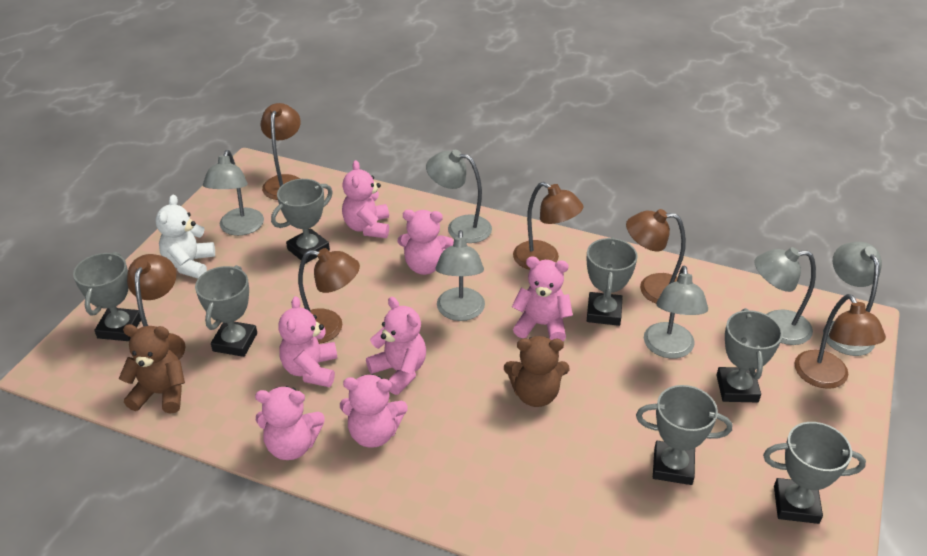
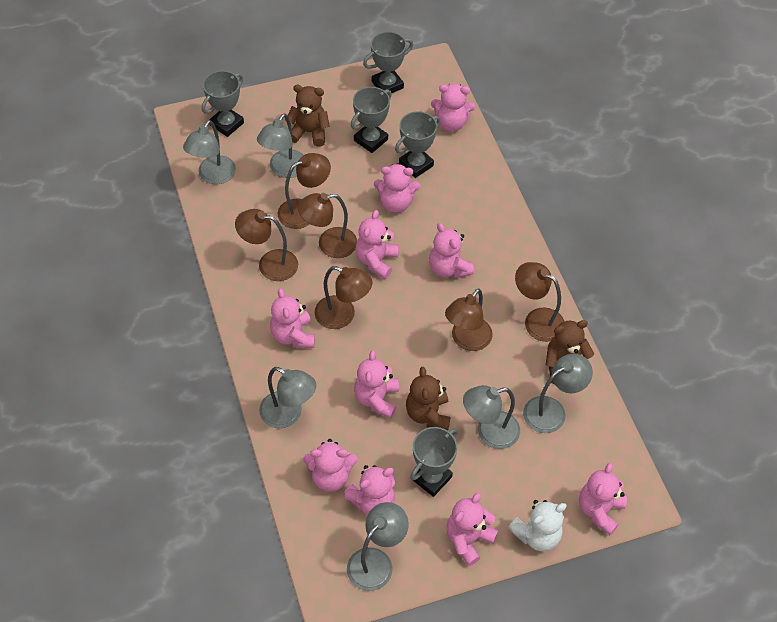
brown teddy bear: 2 -> 3
grey trophy: 7 -> 5
pink teddy bear: 7 -> 10

